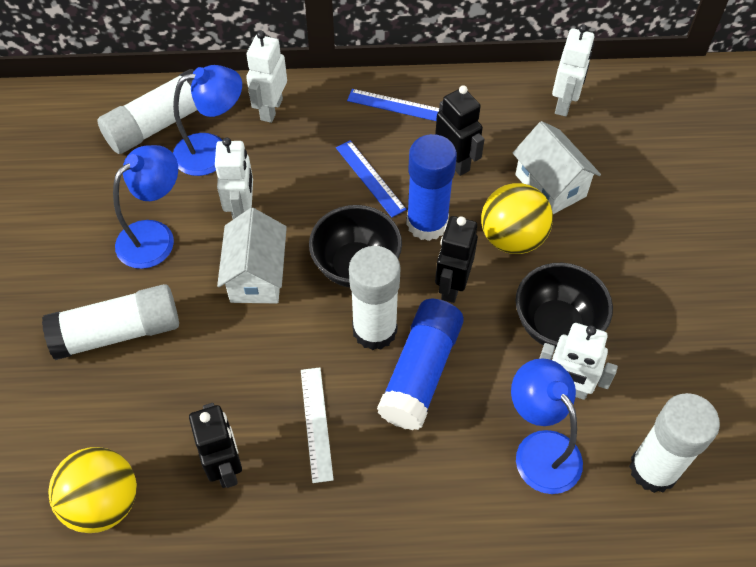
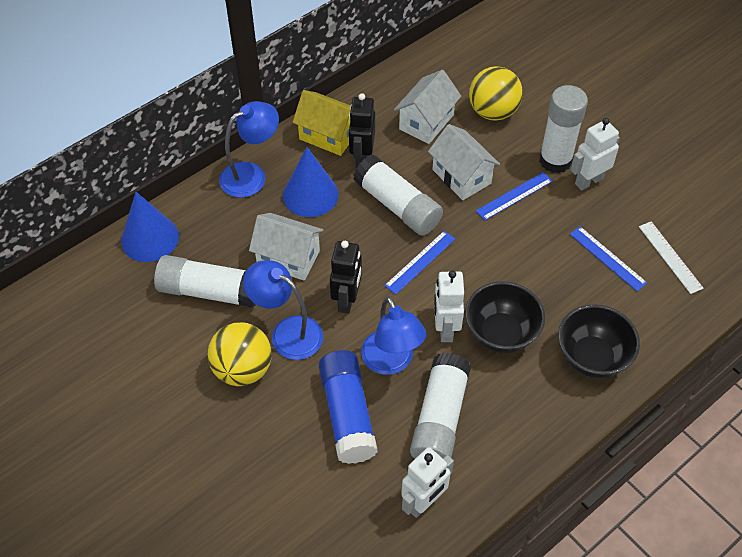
black robot: 3 -> 2
blue cone: 0 -> 2
blue glue stick: 2 -> 1
blue ruler: 2 -> 3
white house: 2 -> 3
white robot: 4 -> 3
yellow house: 0 -> 1

